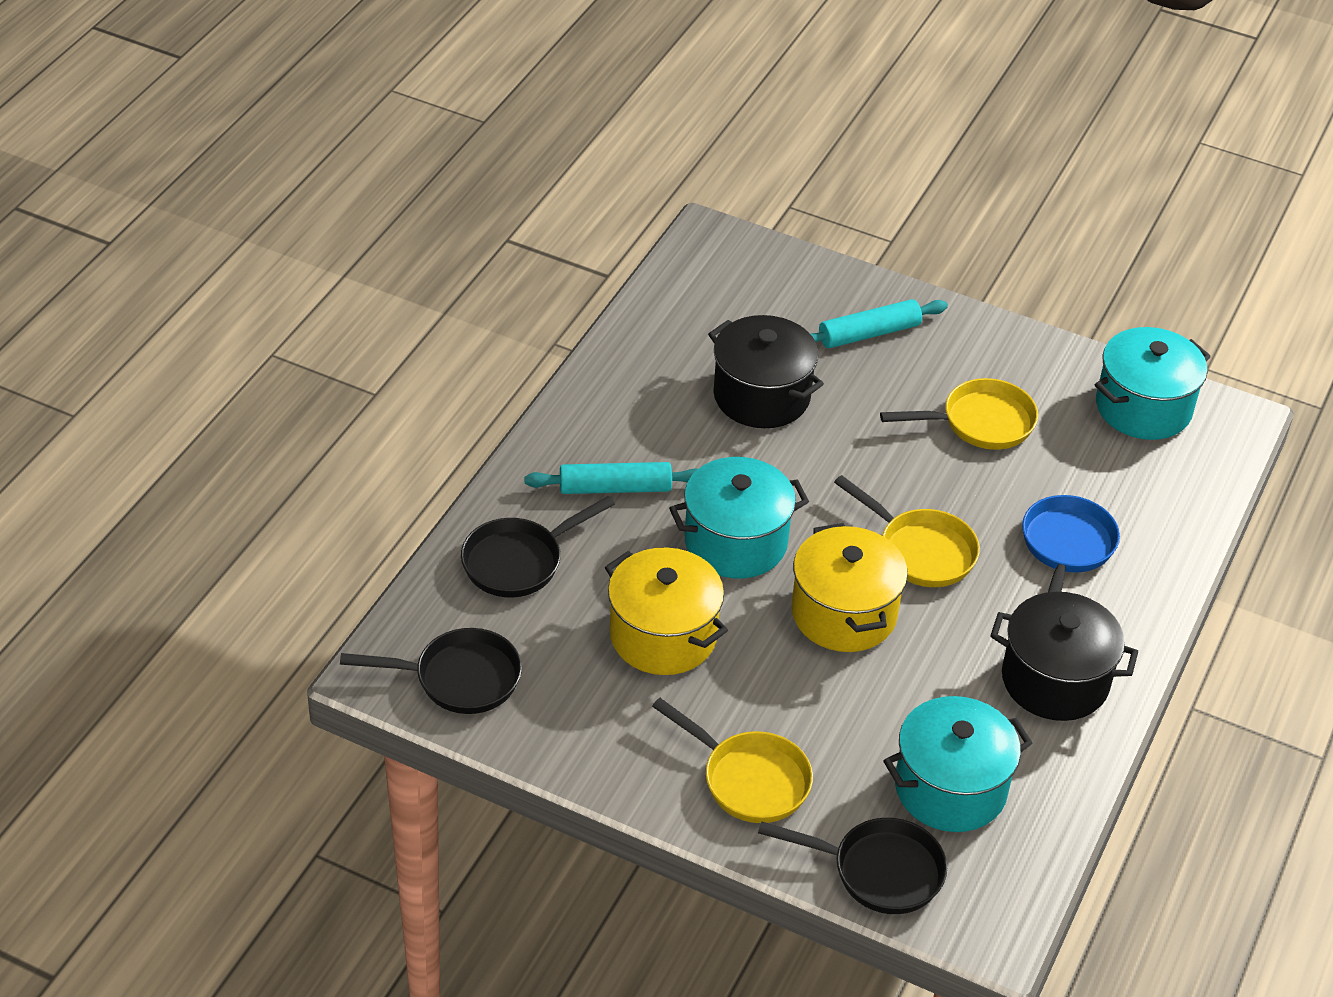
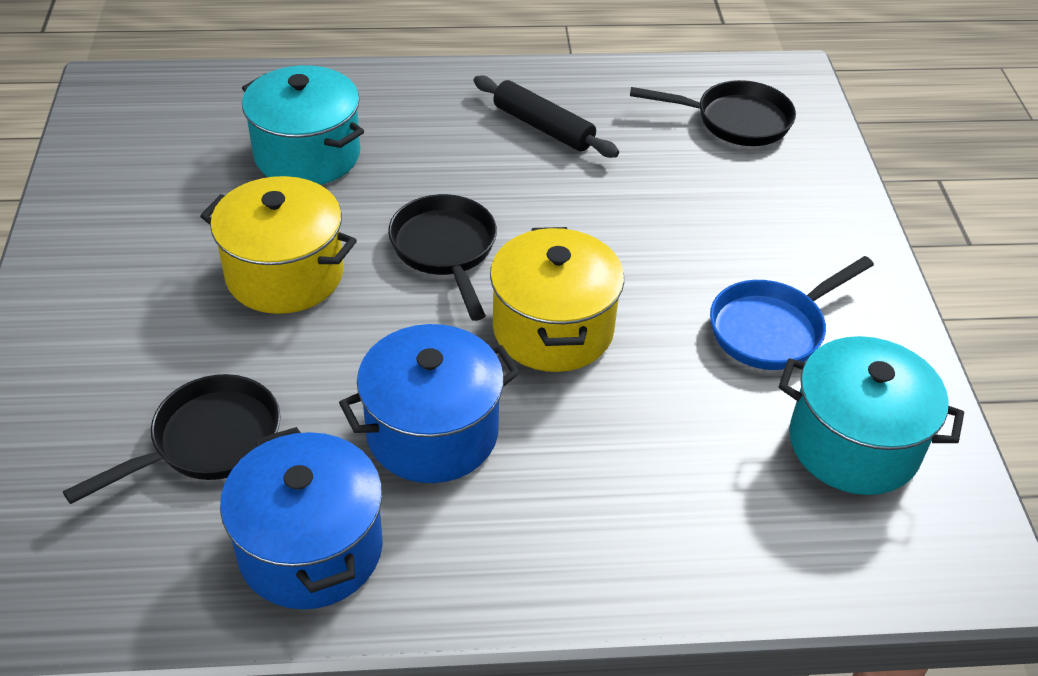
black pot: 2 -> 0
black rolling pin: 0 -> 1
blue pot: 0 -> 2
turquoise pot: 3 -> 2
turquoise rolling pin: 2 -> 0
yellow pan: 3 -> 0

